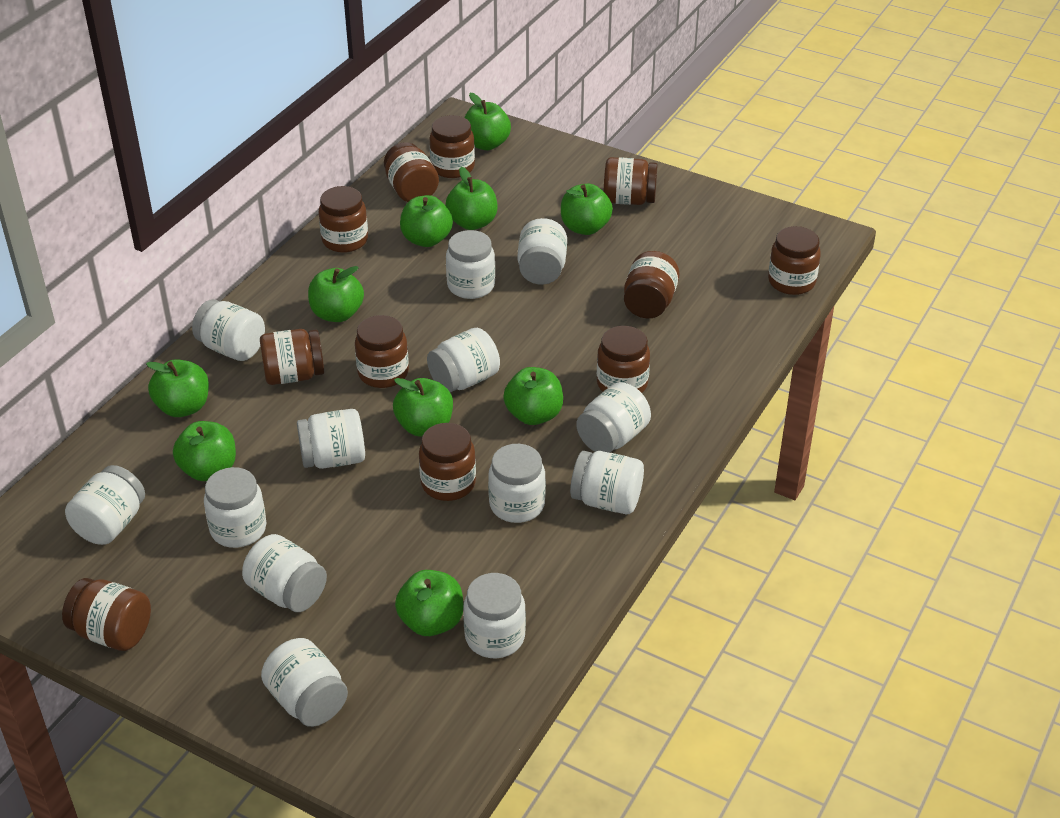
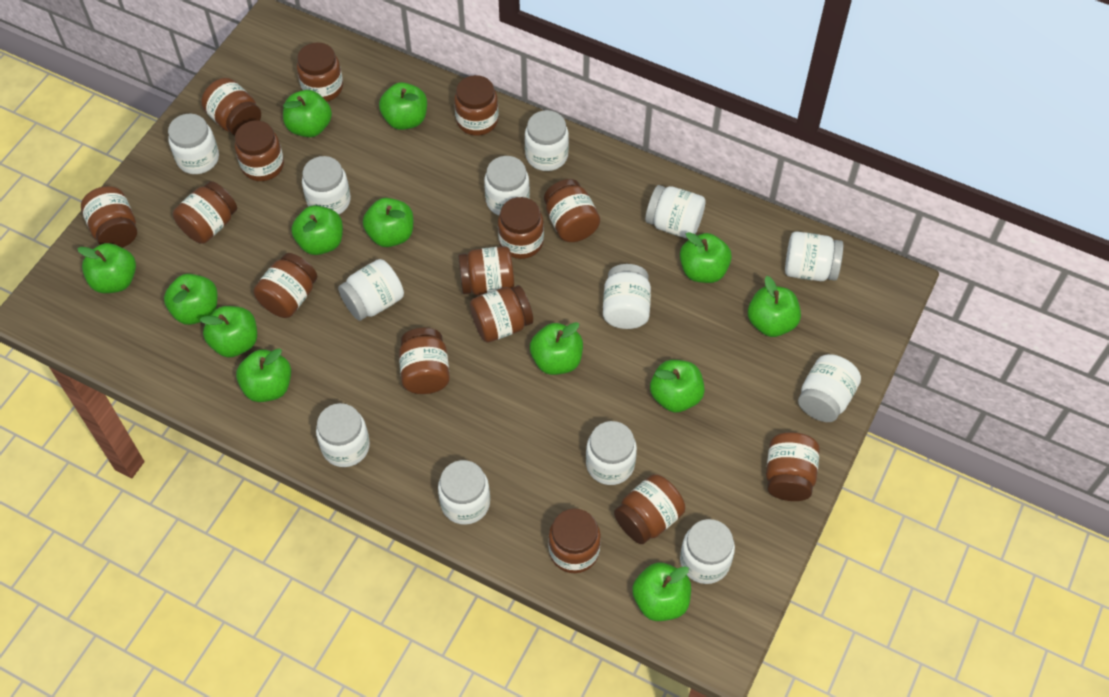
brown jar: 11 -> 15
green apple: 10 -> 13

